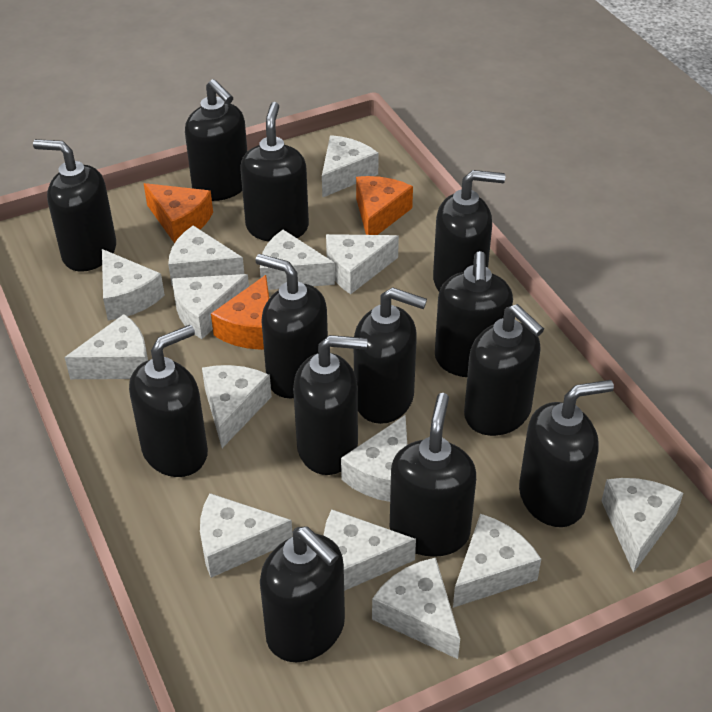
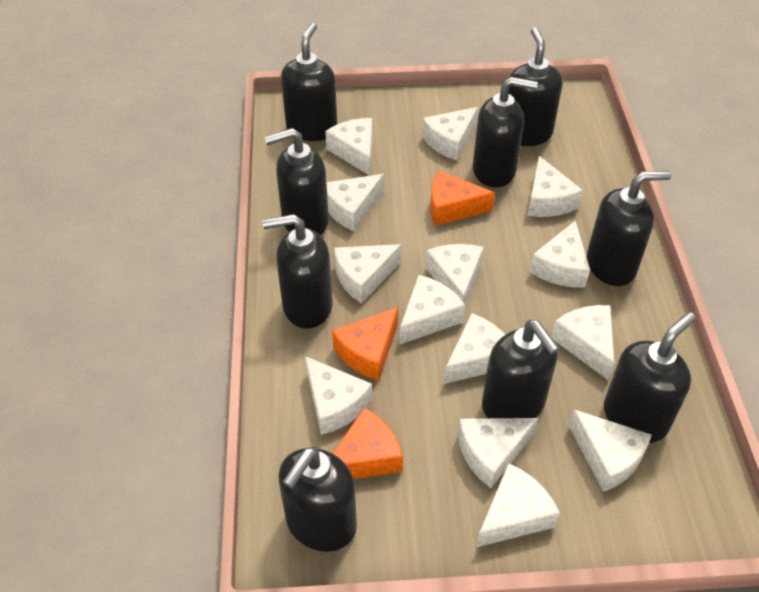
black soap dispenser: 13 -> 9

